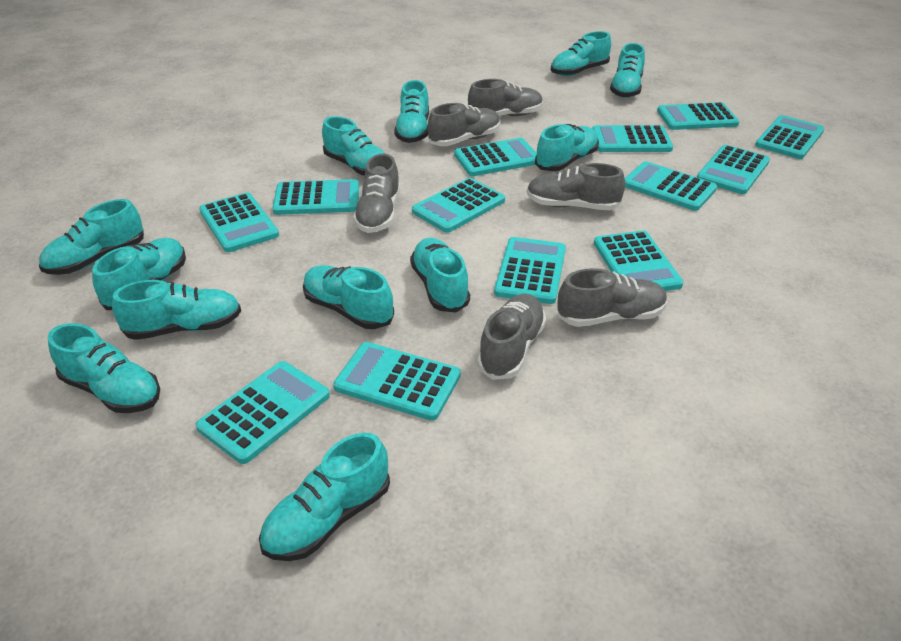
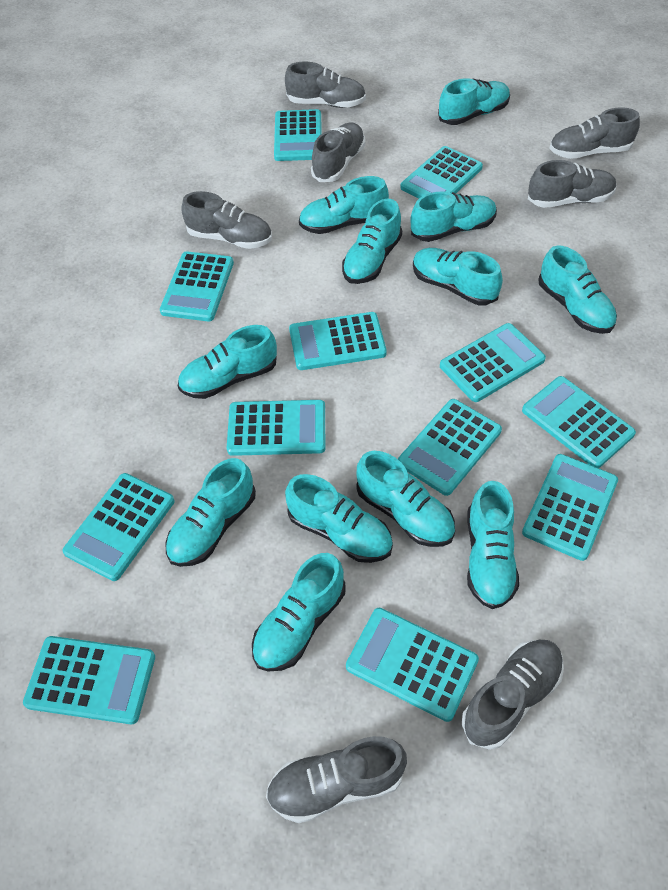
grey shoe: 6 -> 7
turquoise calculator: 13 -> 12

